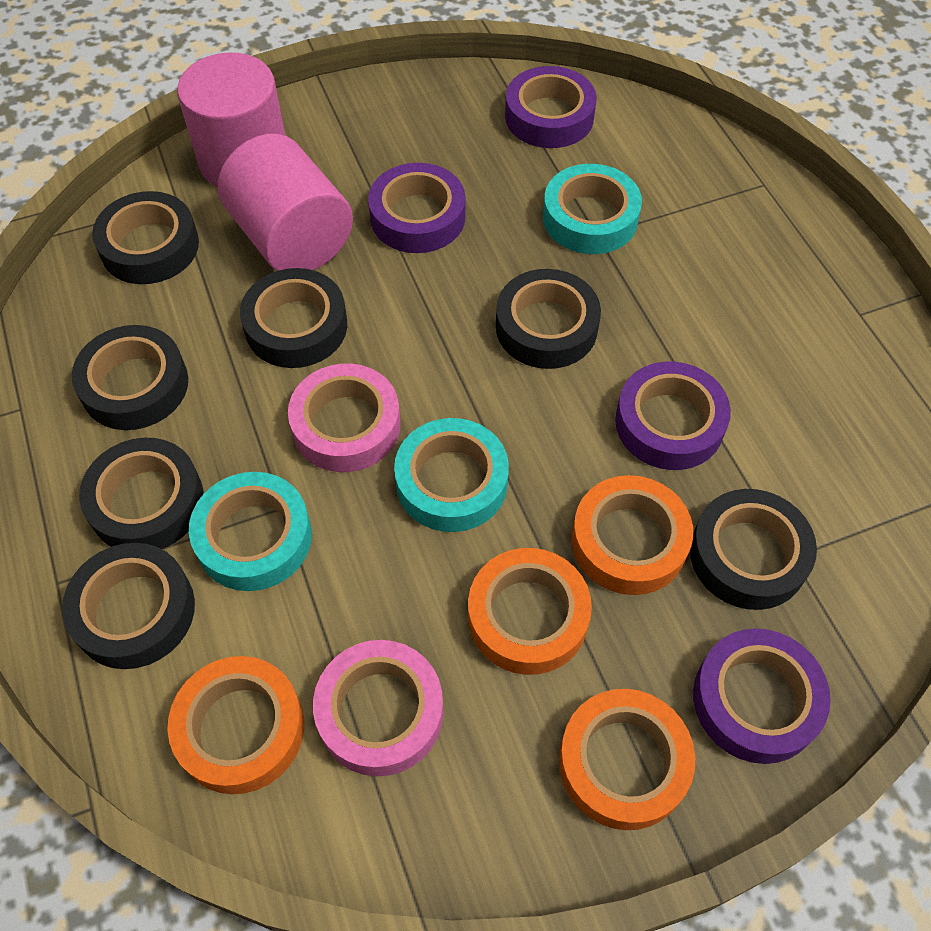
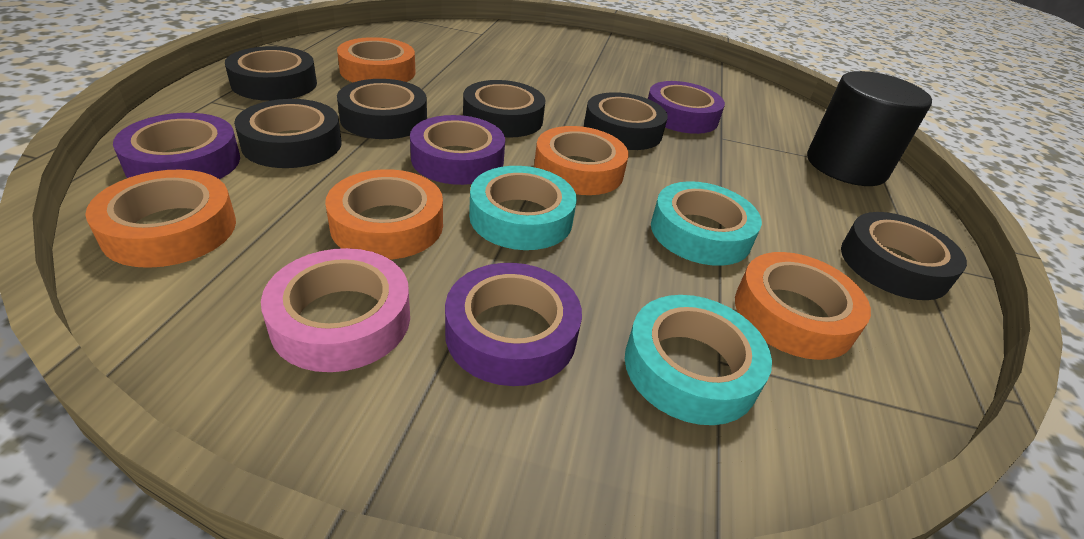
black cylinder: 0 -> 1
black tape: 7 -> 6
orange tape: 4 -> 5
pink cylinder: 2 -> 0
pink tape: 2 -> 1

